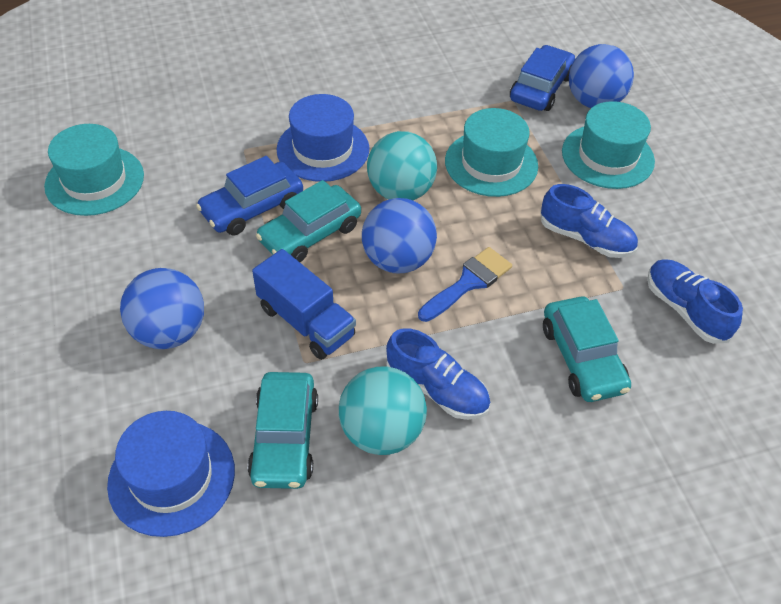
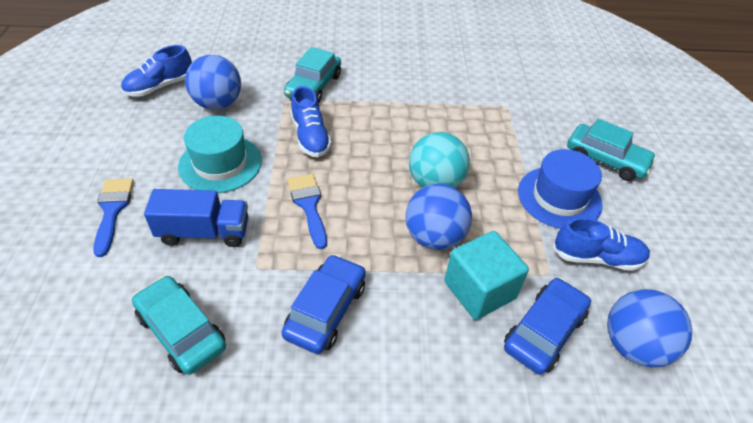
blue brush: 1 -> 2
blue hat: 2 -> 1
turquoise ball: 2 -> 1
turquoise cube: 0 -> 1
turquoise hat: 3 -> 1

